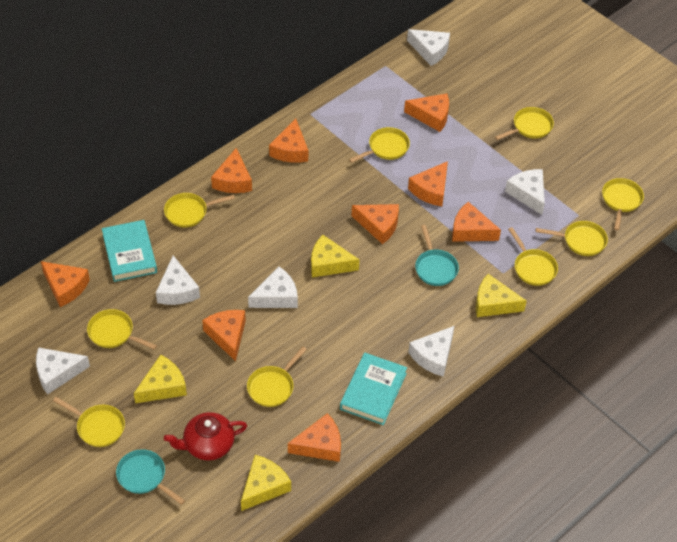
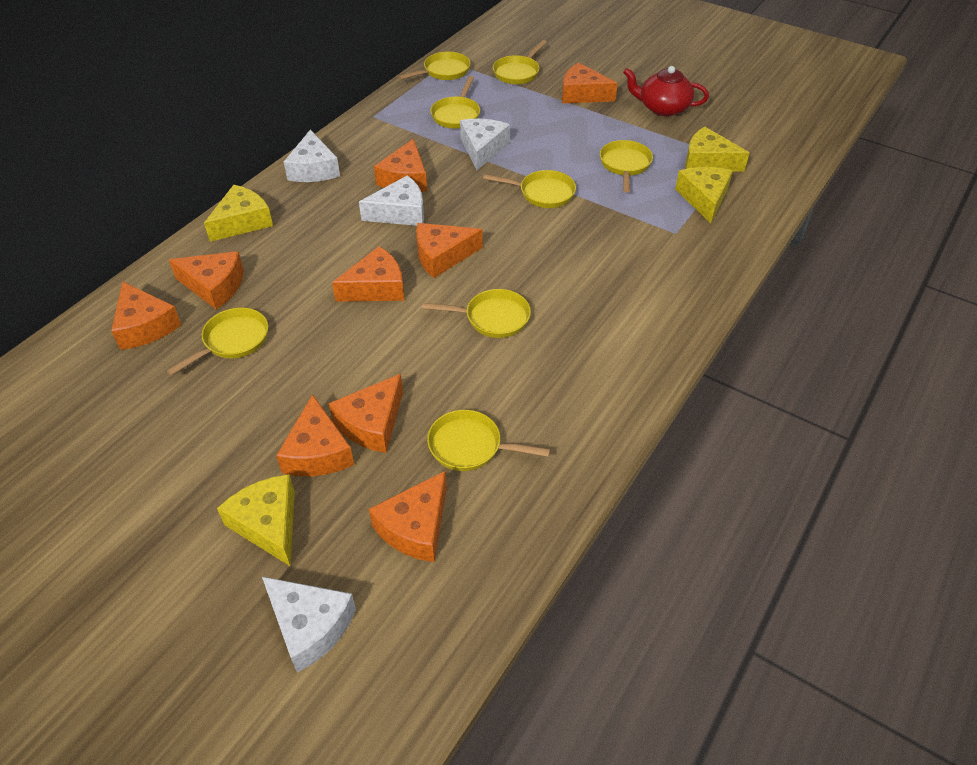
turquoise book: 2 -> 0
turquoise pan: 2 -> 0
white cheese: 6 -> 4
yellow pan: 9 -> 8

